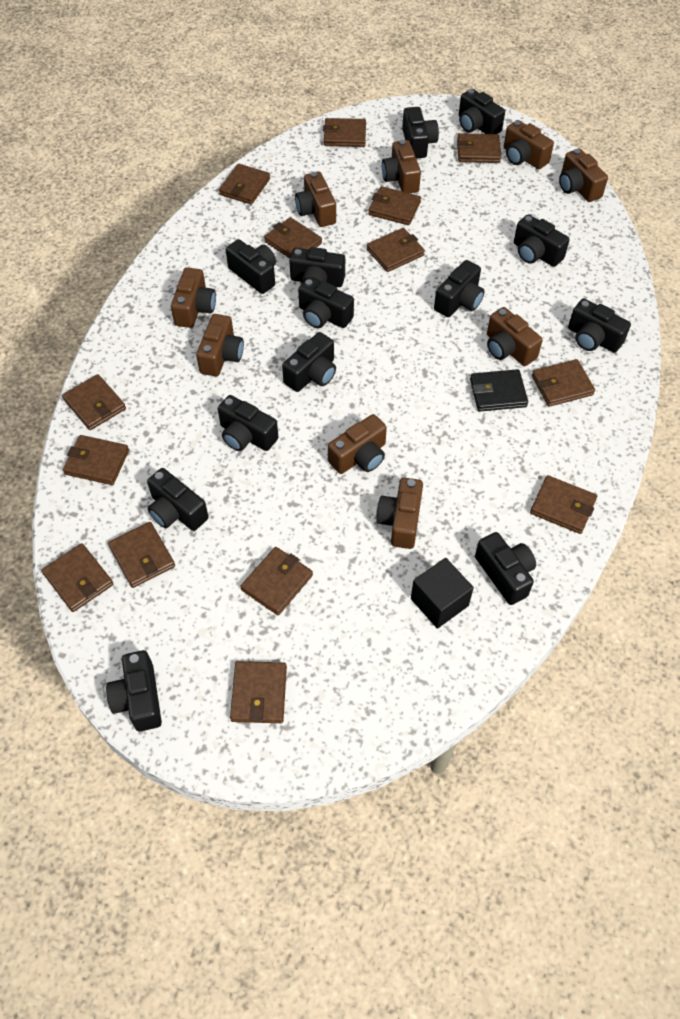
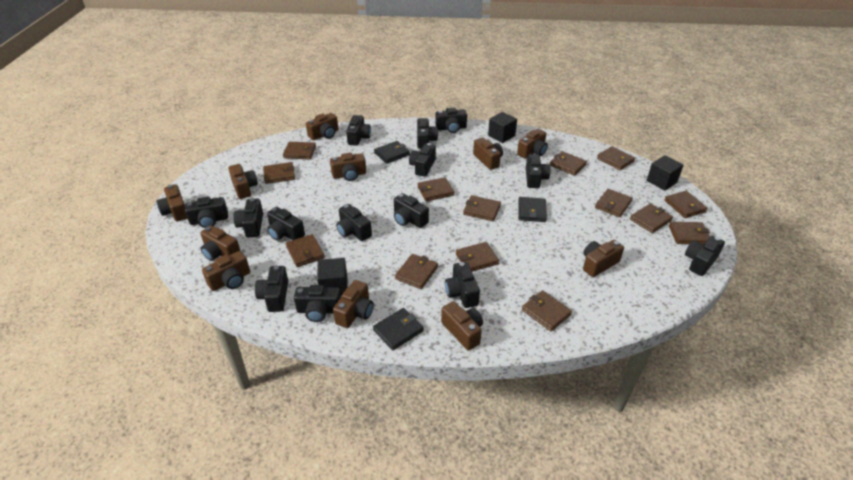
black camera: 13 -> 14
black cube: 1 -> 3
black wallet: 1 -> 3
brown camera: 9 -> 11

